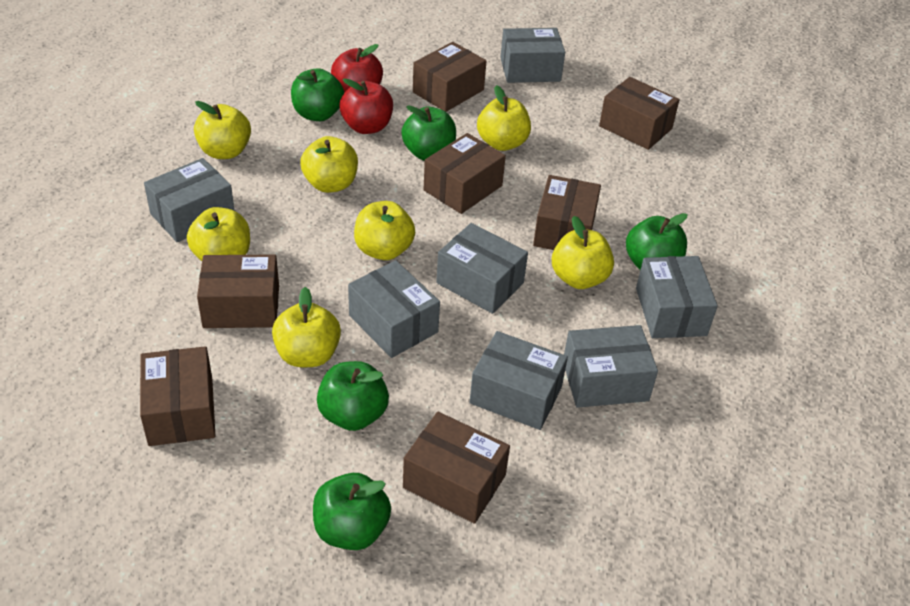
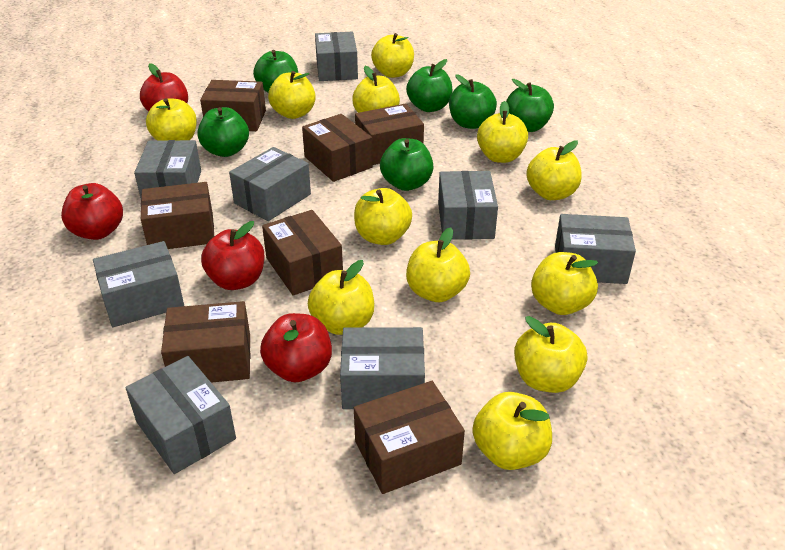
green apple: 5 -> 6
grey box: 7 -> 8
red apple: 2 -> 4
yellow apple: 7 -> 12

